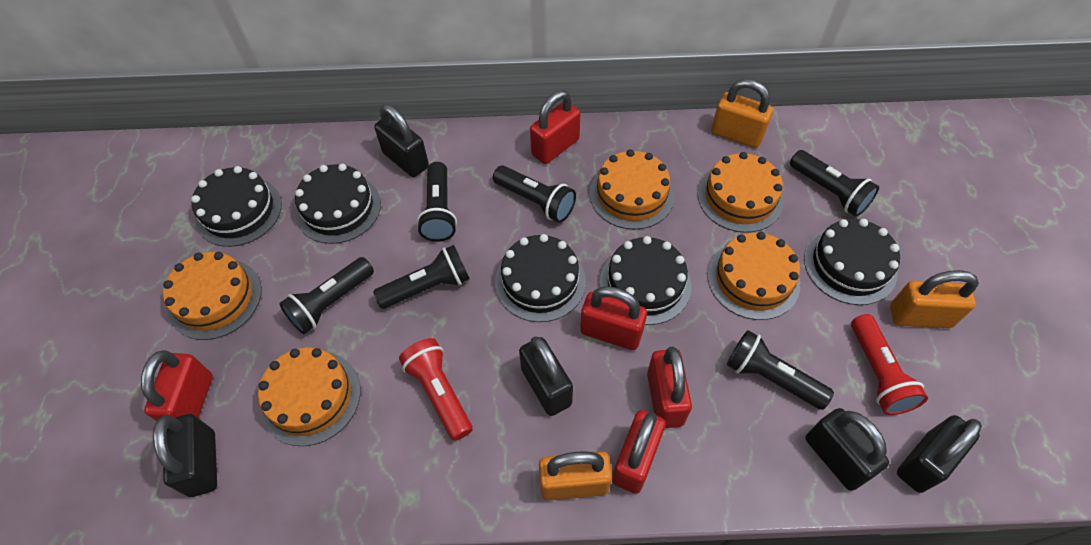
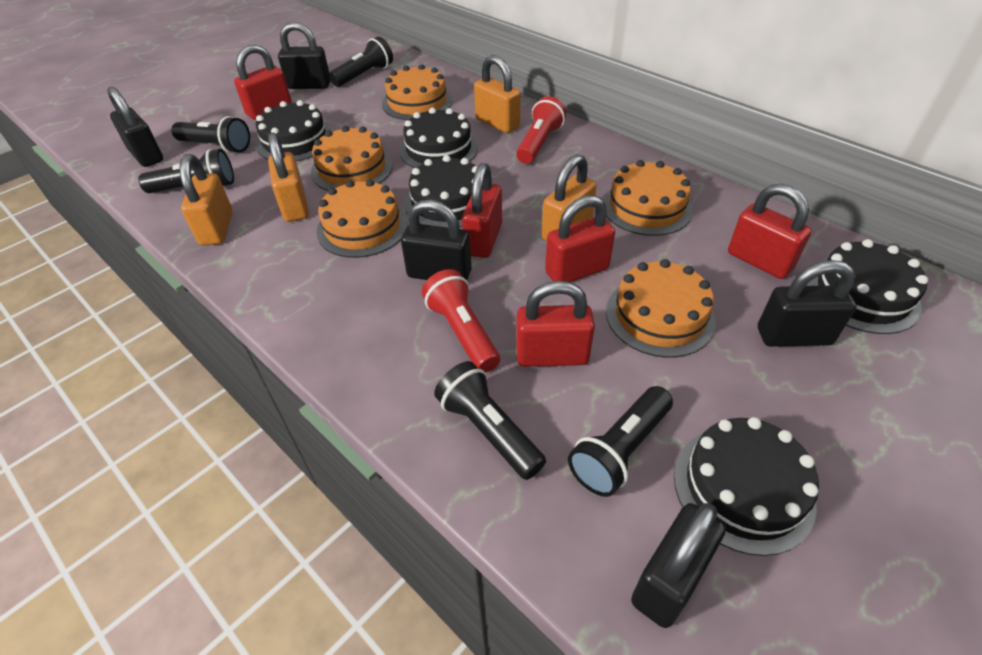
black flashlight: 6 -> 5
orange padlock: 3 -> 4

